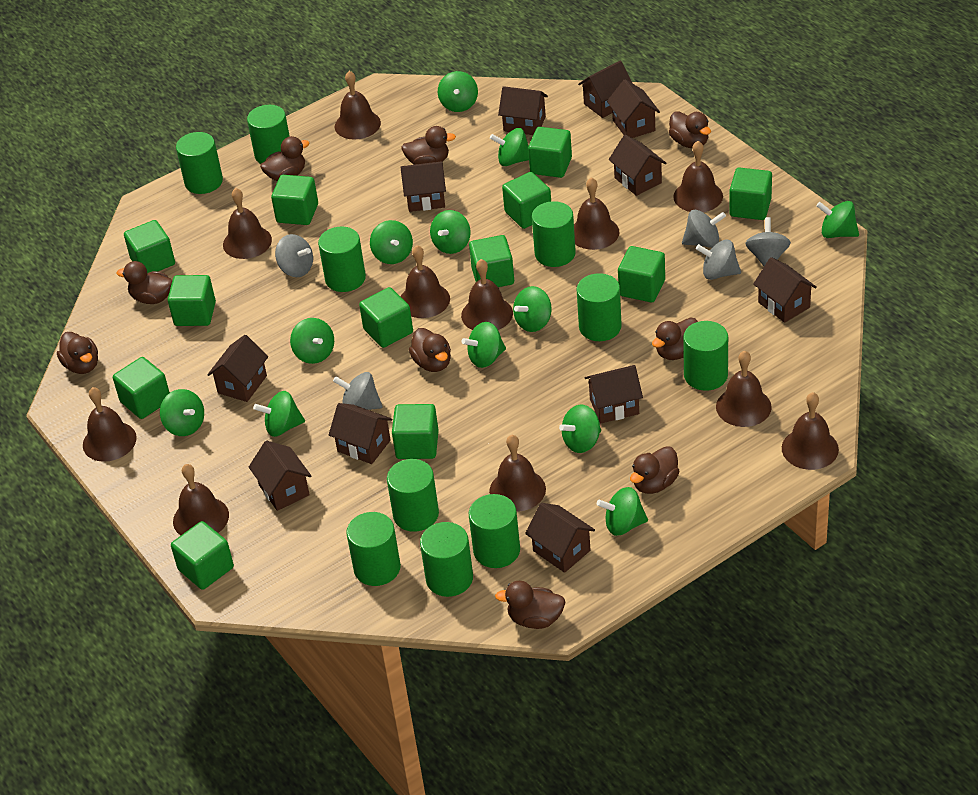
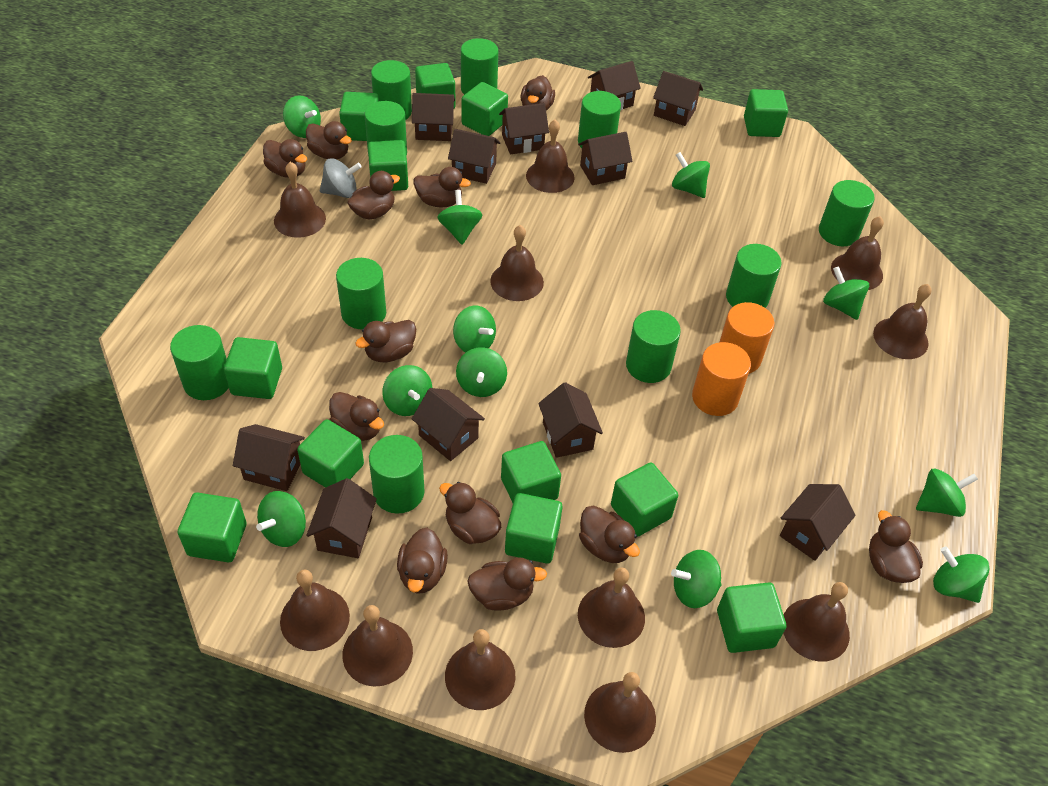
brown duck: 9 -> 12
green spinning top: 12 -> 11
grey spinning top: 5 -> 1
orange cylinder: 0 -> 2

